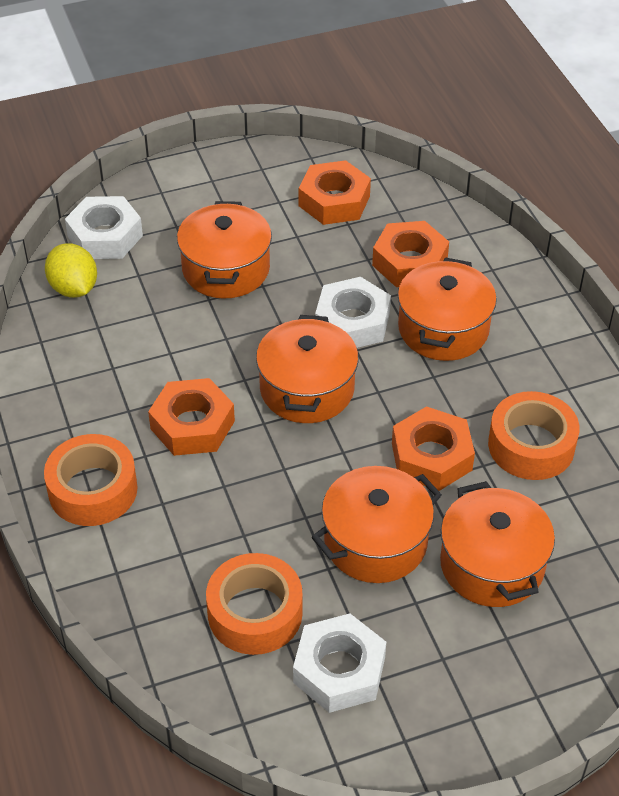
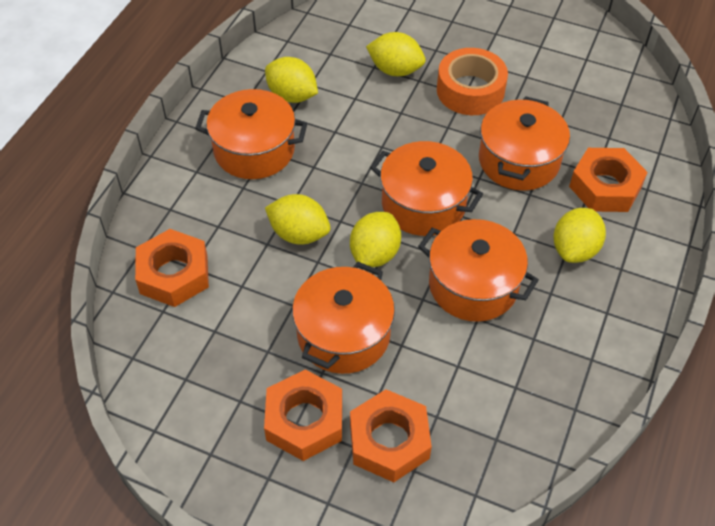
orange tape: 3 -> 1
white nut: 3 -> 0
yellow lemon: 1 -> 5

